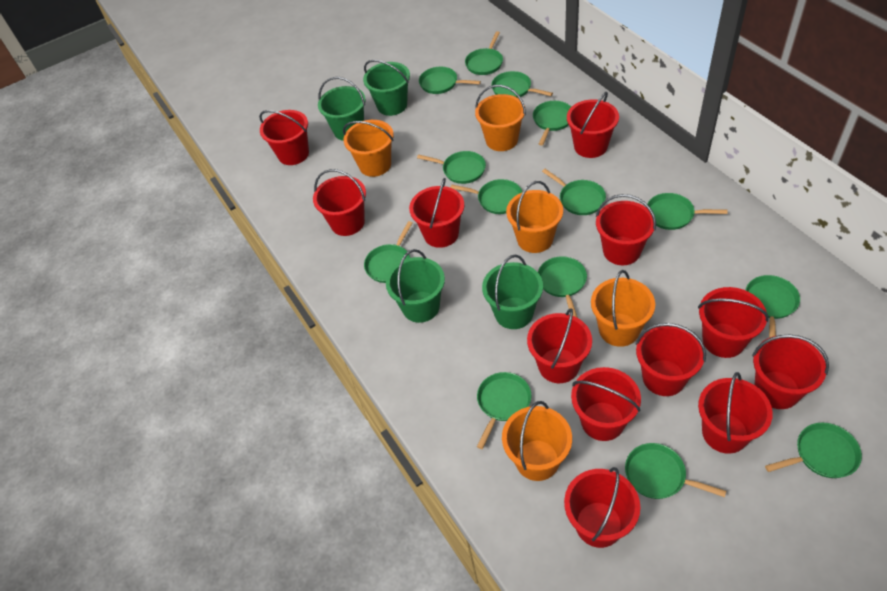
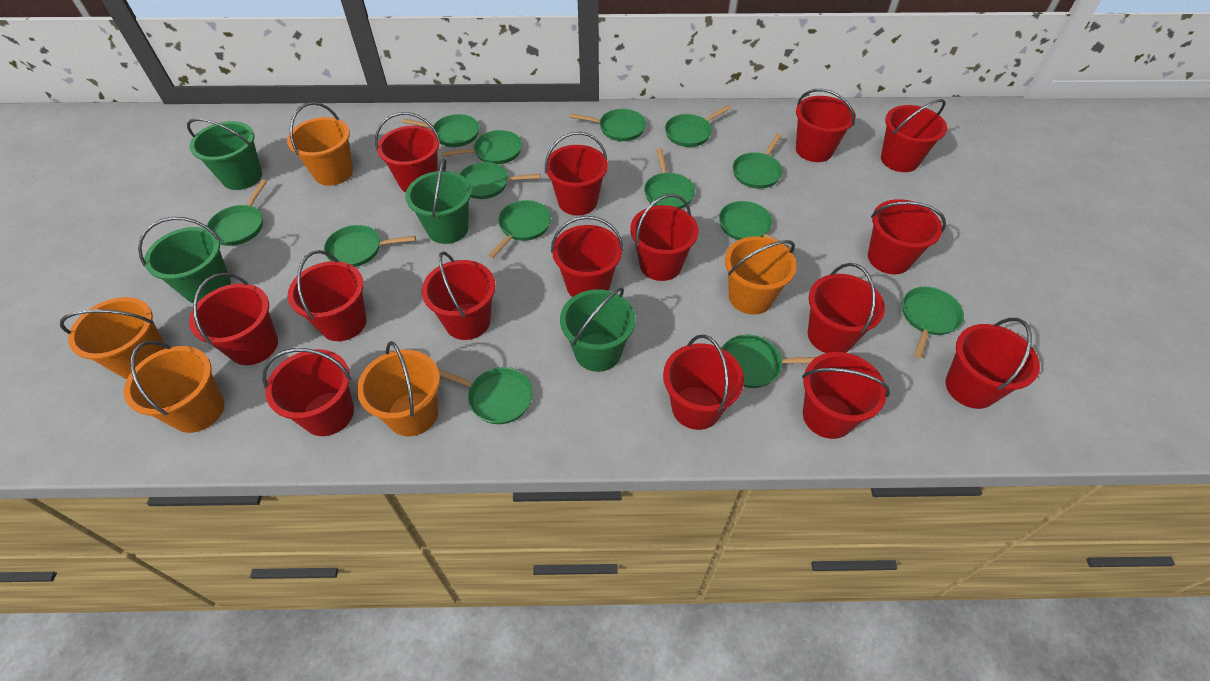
red bucket: 12 -> 15

